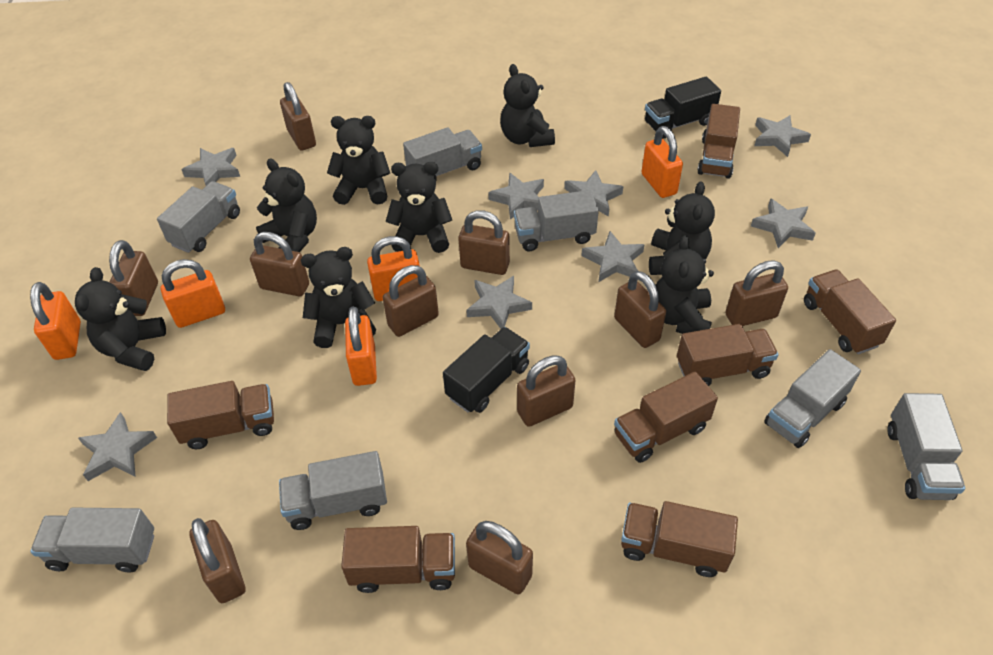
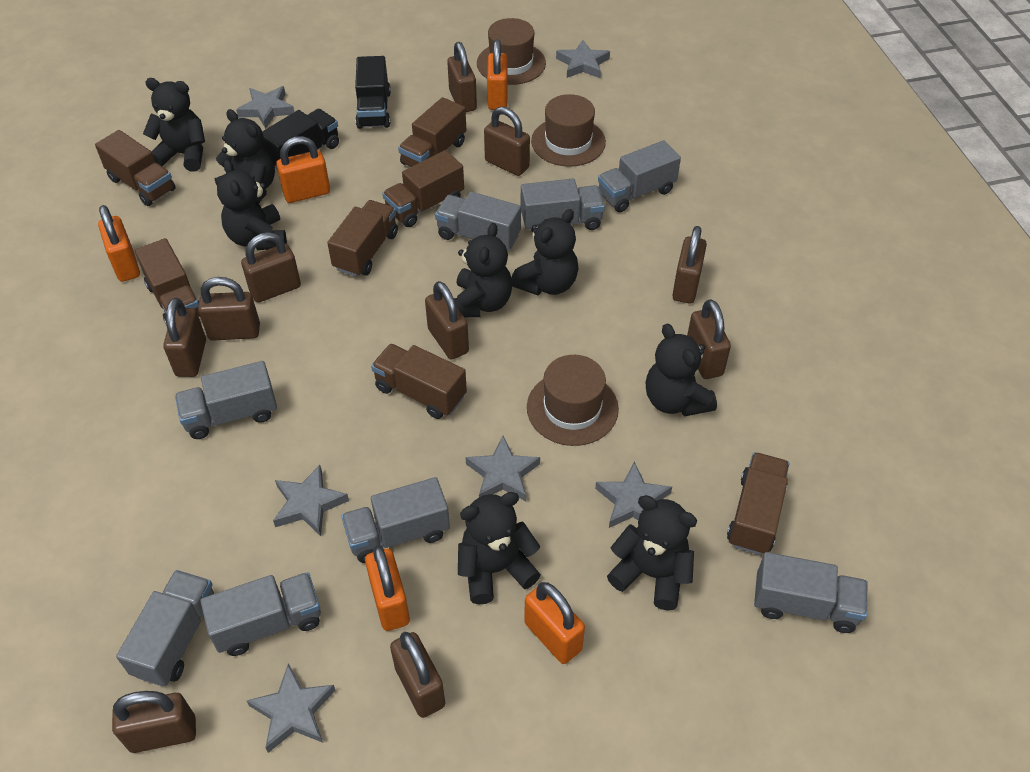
brown hat: 0 -> 3
grey star: 8 -> 6
grey truck: 7 -> 8

